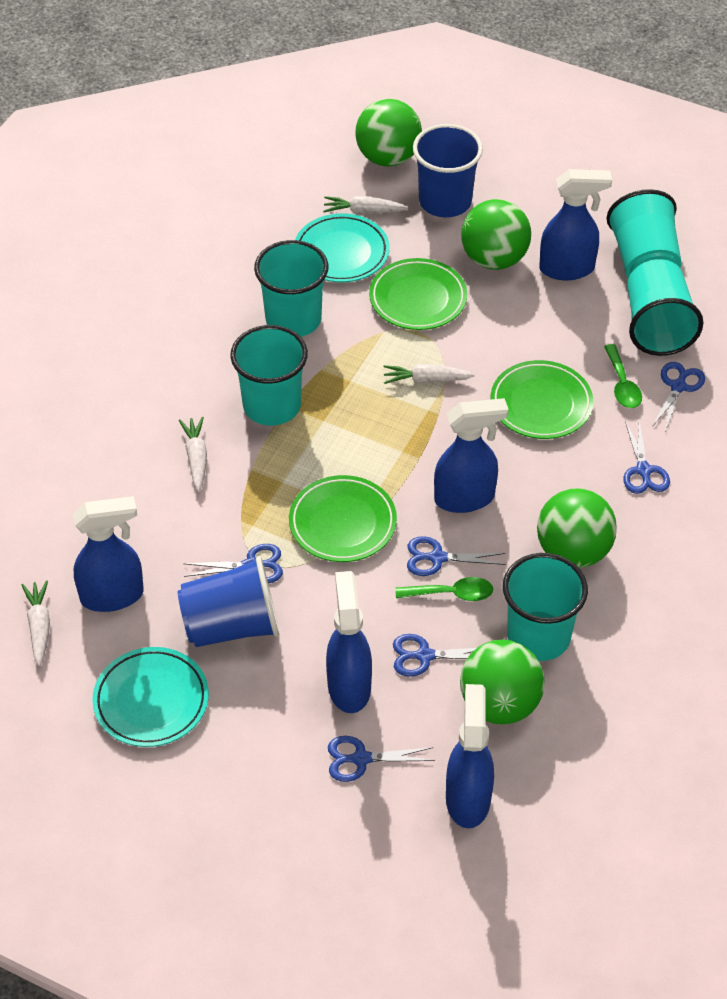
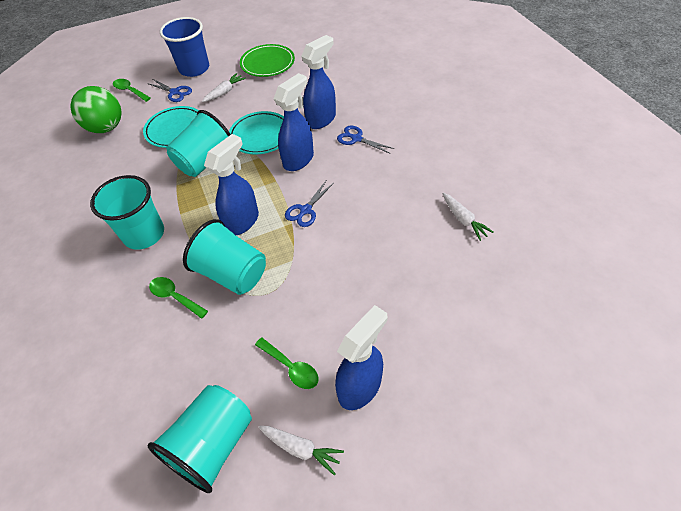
blue cup: 2 -> 1
blue scissors: 6 -> 3
blue spray bottle: 5 -> 4
green ball: 4 -> 1
green plate: 3 -> 1
green spoon: 2 -> 3
turquoise cup: 5 -> 4
white carrot: 4 -> 3

